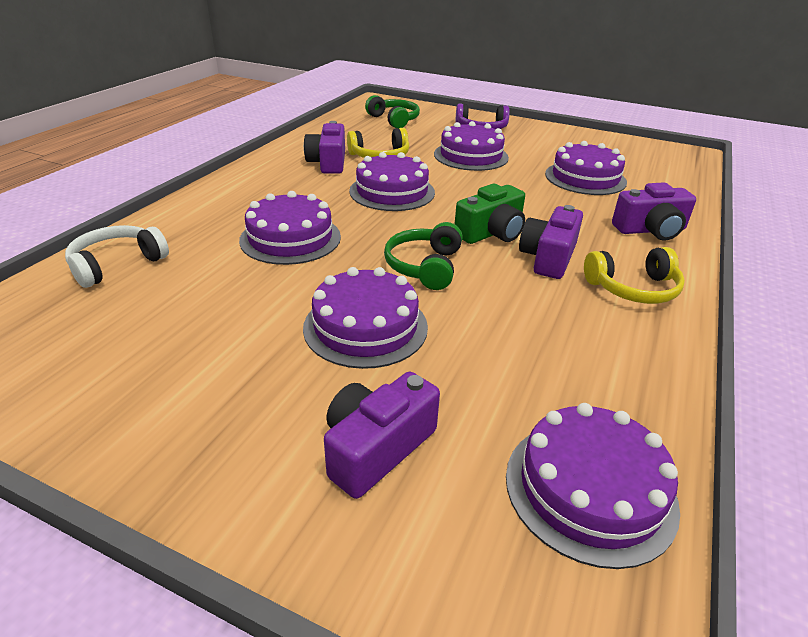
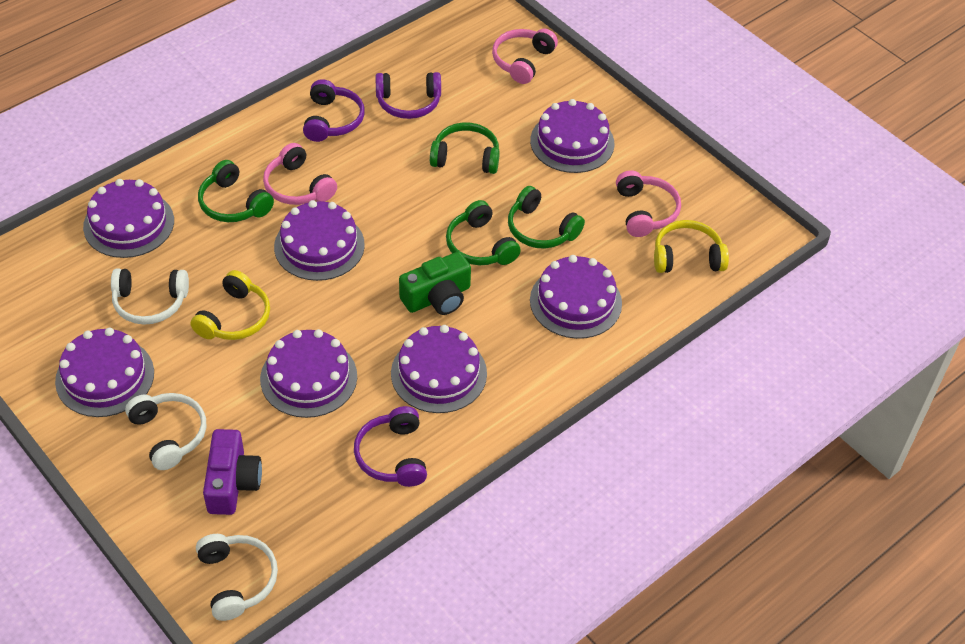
green headphones: 2 -> 4
pink headphones: 0 -> 3
purple cake: 6 -> 7
purple camera: 4 -> 1
purple headphones: 1 -> 3
white headphones: 1 -> 3

